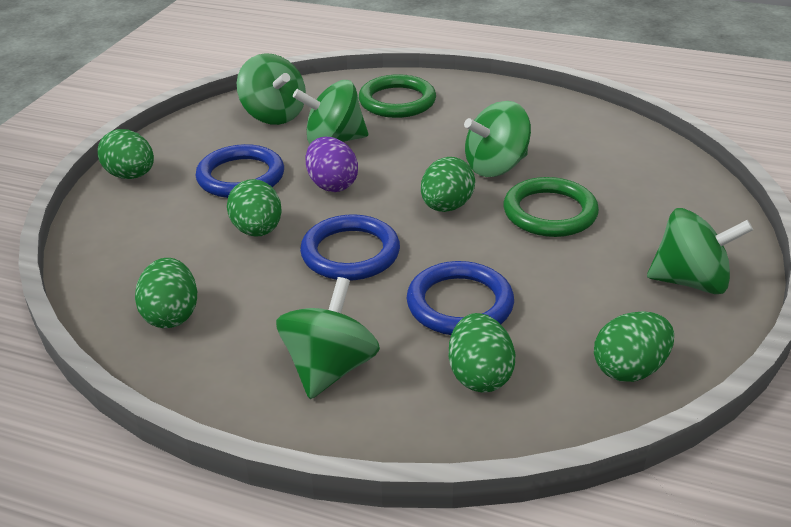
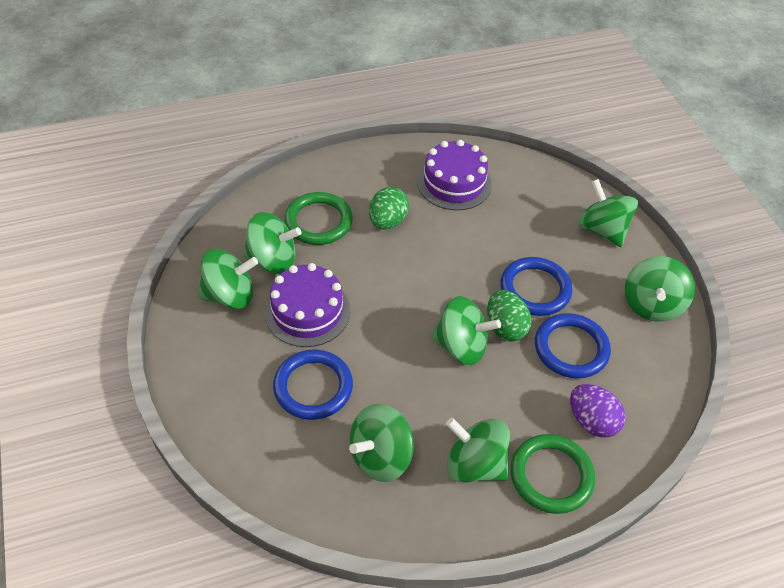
green egg: 6 -> 2
green spinning top: 5 -> 7
purple cake: 0 -> 2

